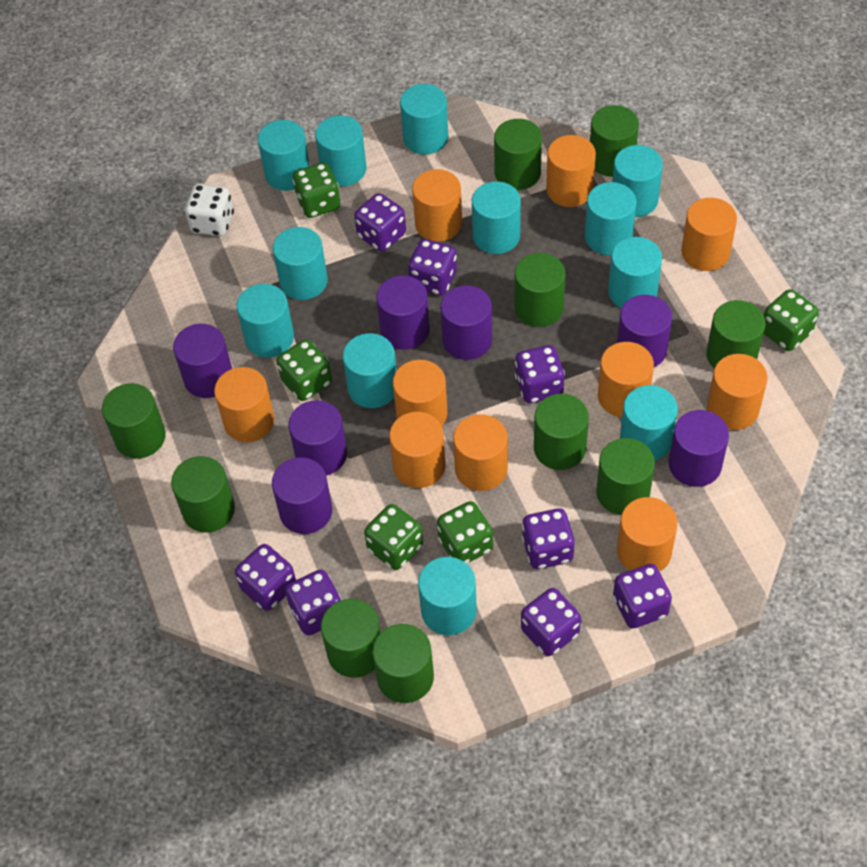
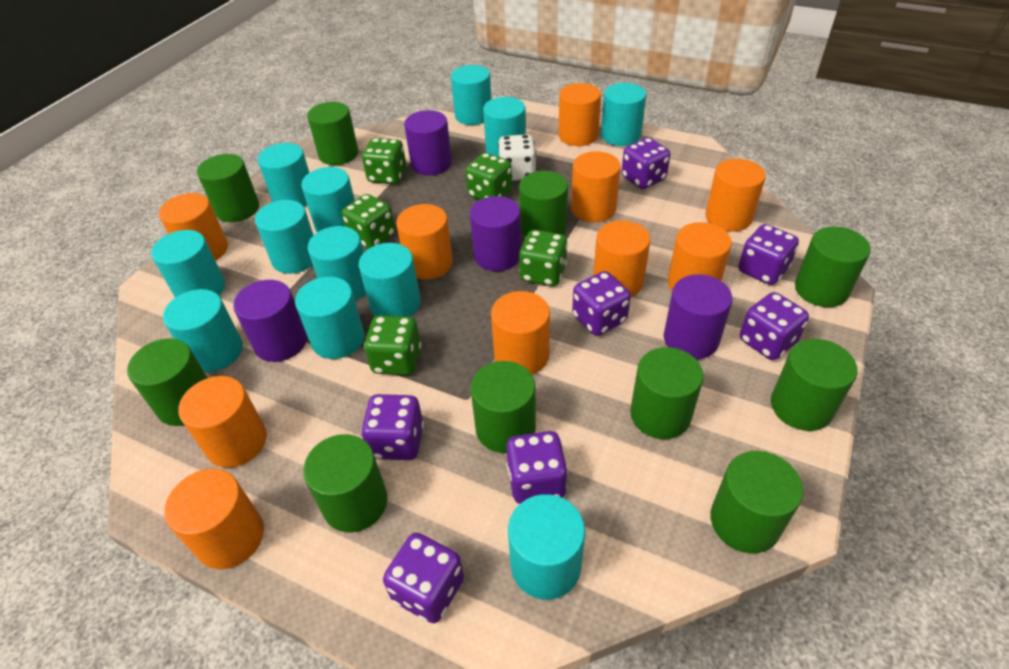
purple cylinder: 7 -> 4
purple dice: 8 -> 7

